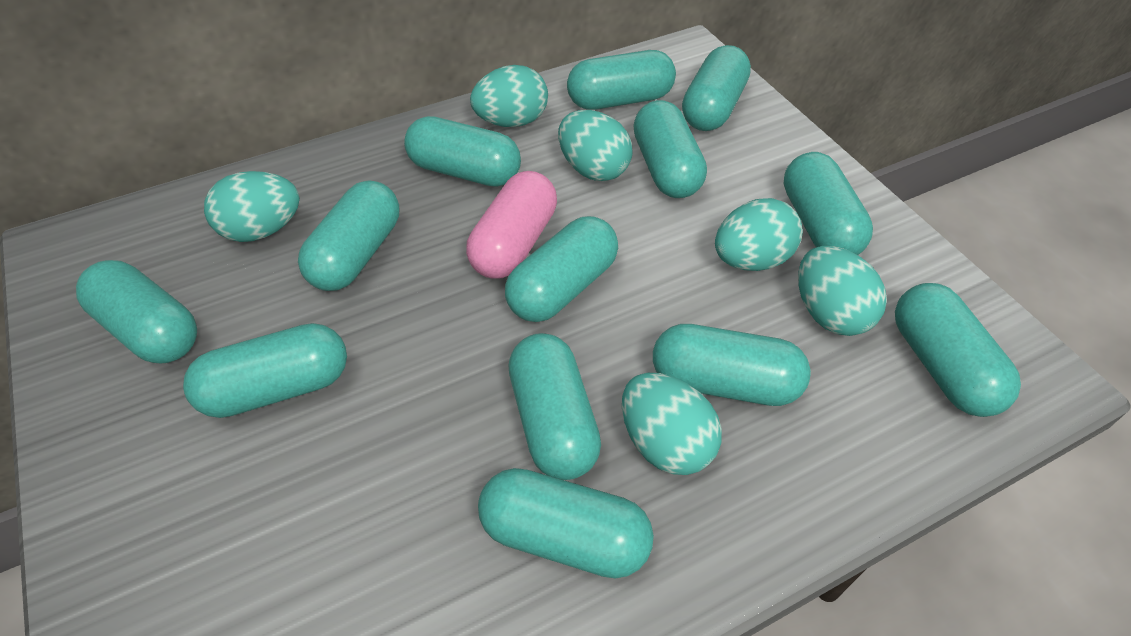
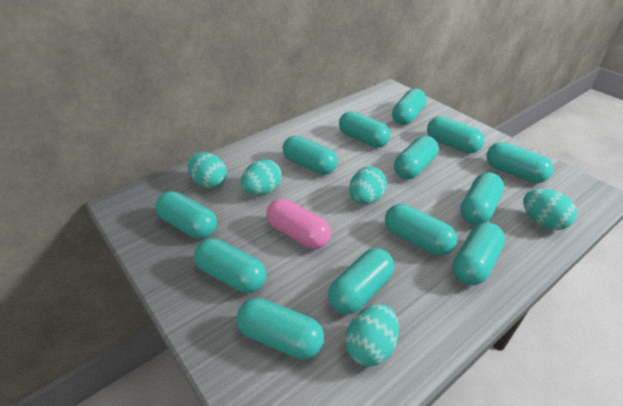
turquoise egg: 6 -> 5

